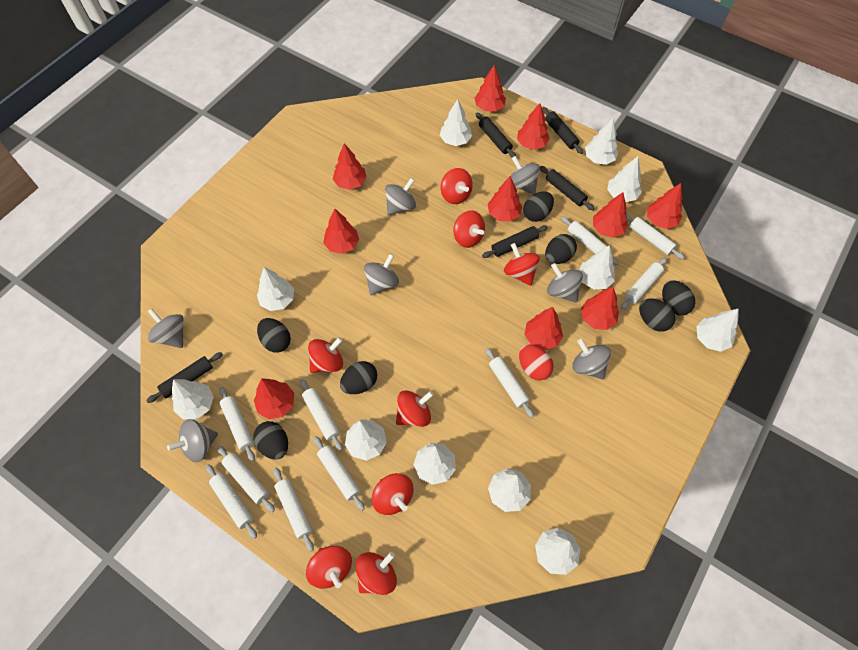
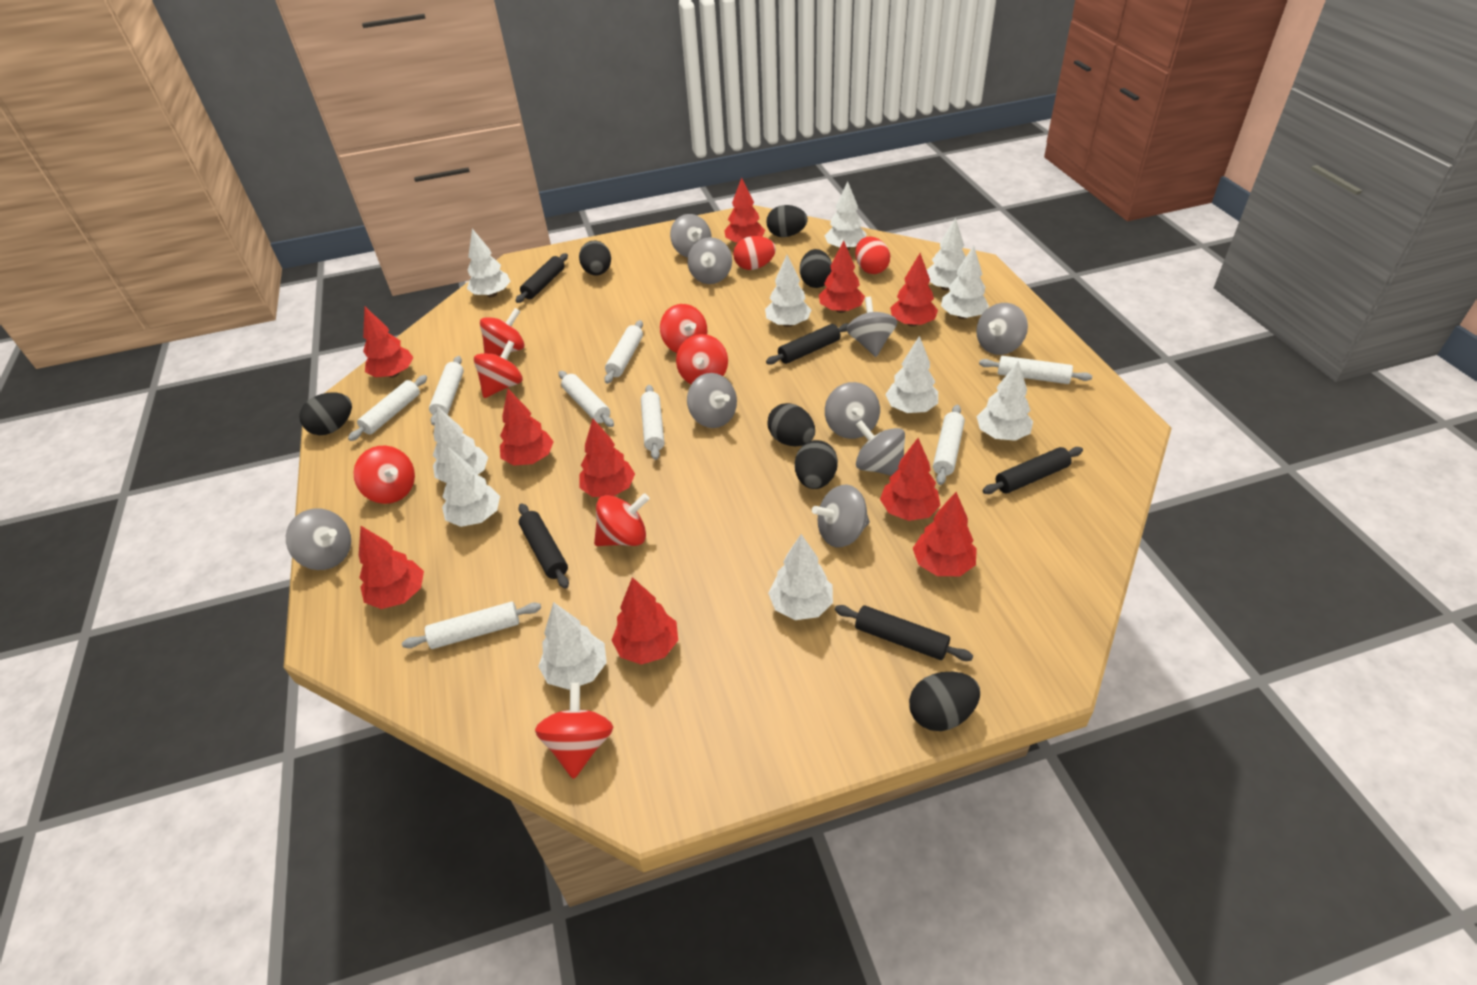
grey spinning top: 7 -> 9
red egg: 1 -> 2
red spinning top: 8 -> 7
white rolling pin: 10 -> 8

